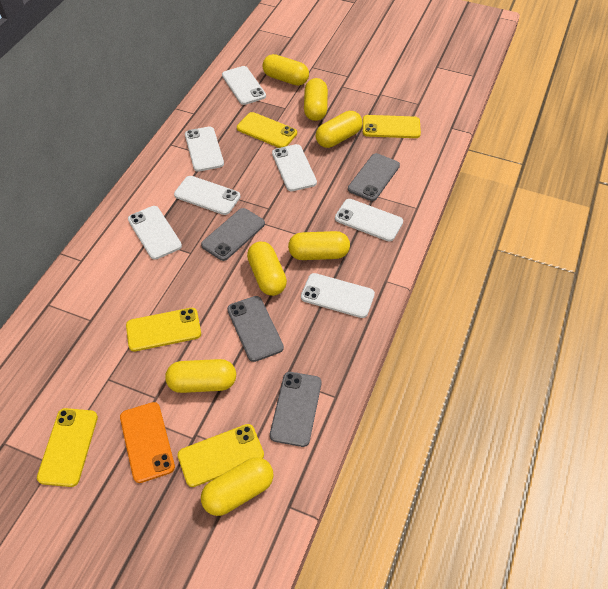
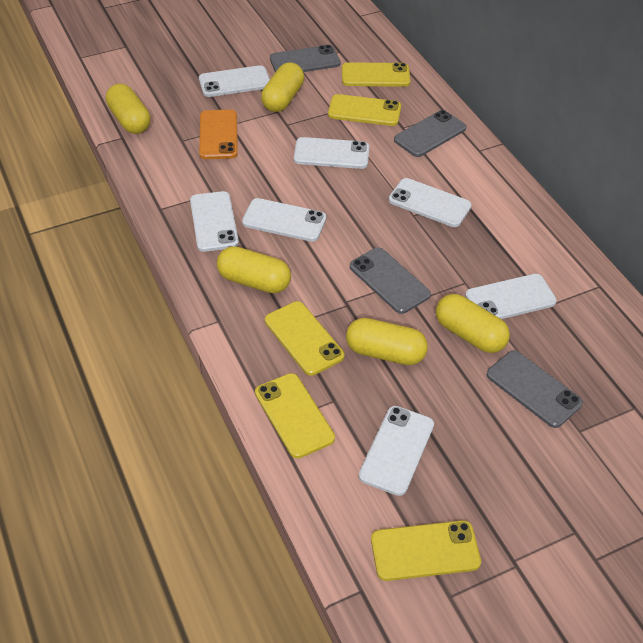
yellow capsule: 7 -> 5

